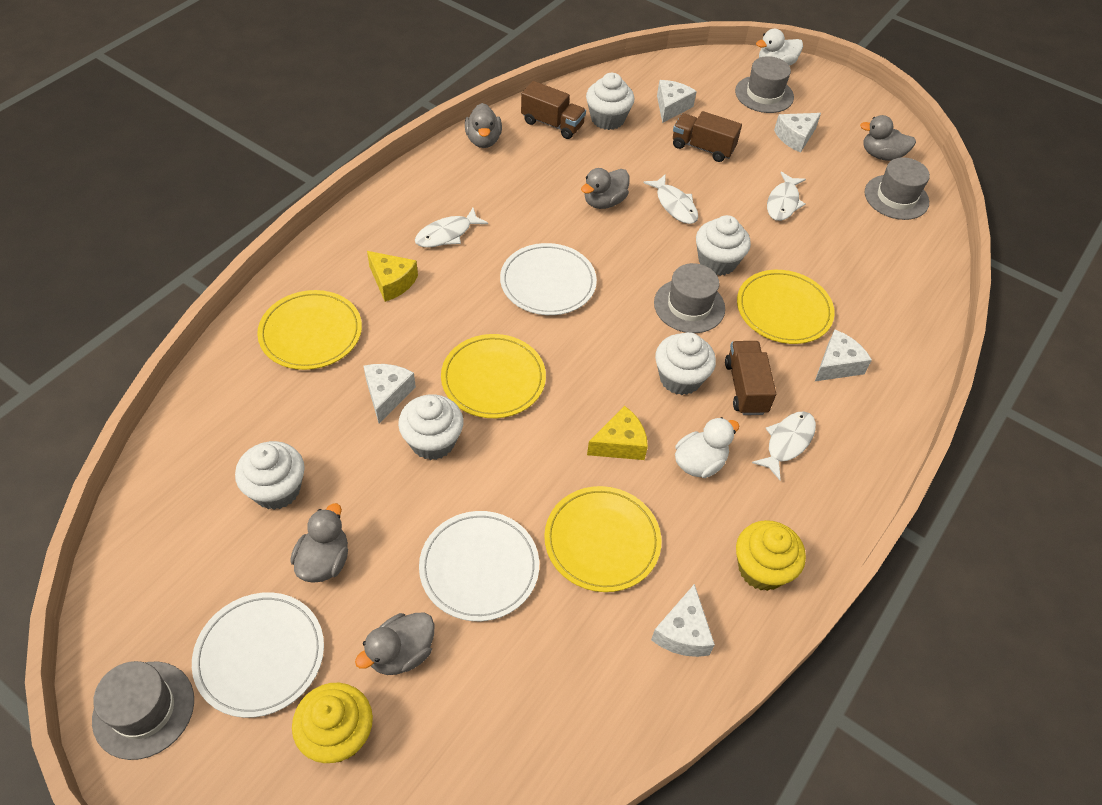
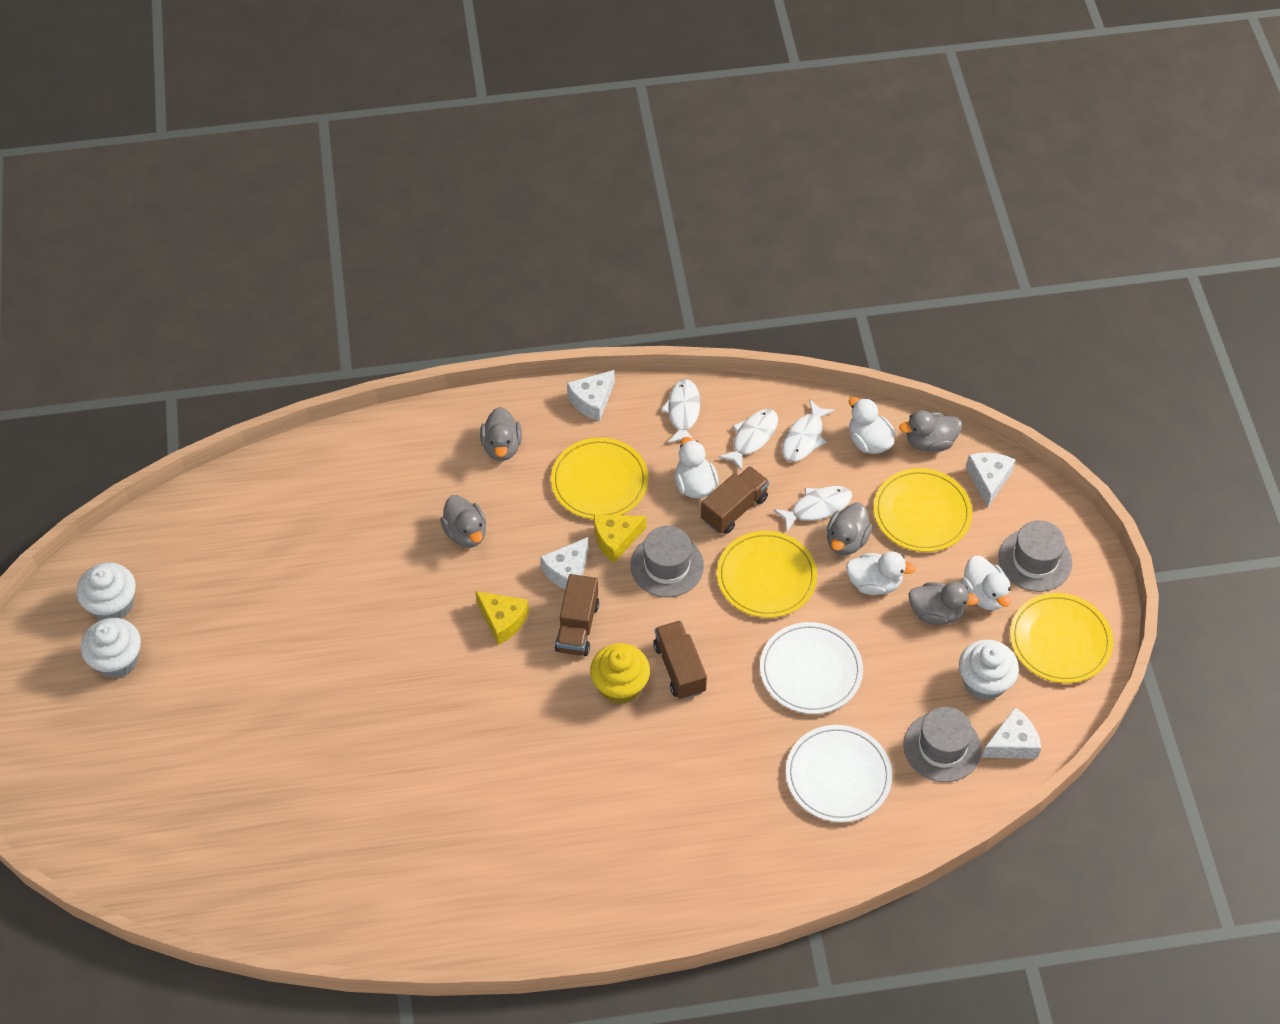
grey hat: 4 -> 3
white cheese: 5 -> 4
white cupcake: 5 -> 3
white duck: 2 -> 4
white plate: 3 -> 2
yellow cupcake: 2 -> 1

